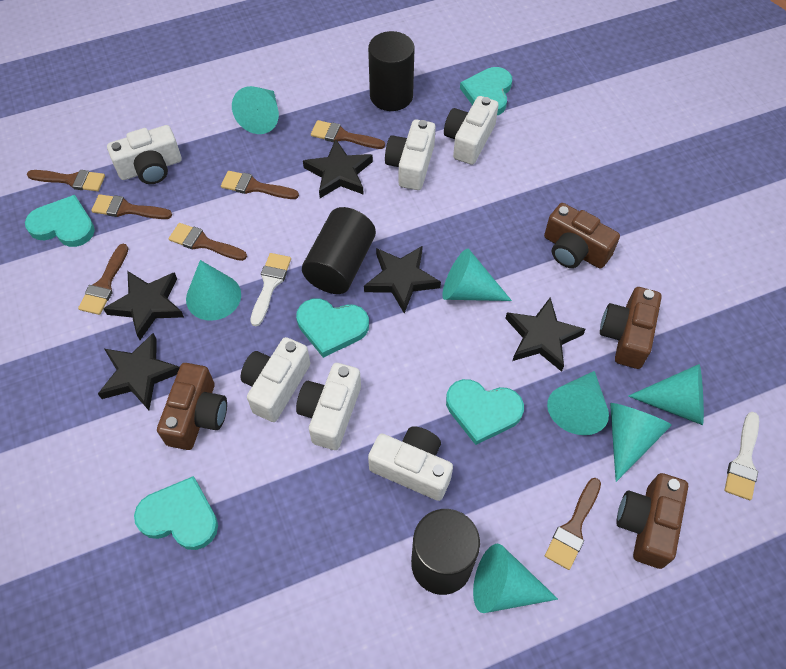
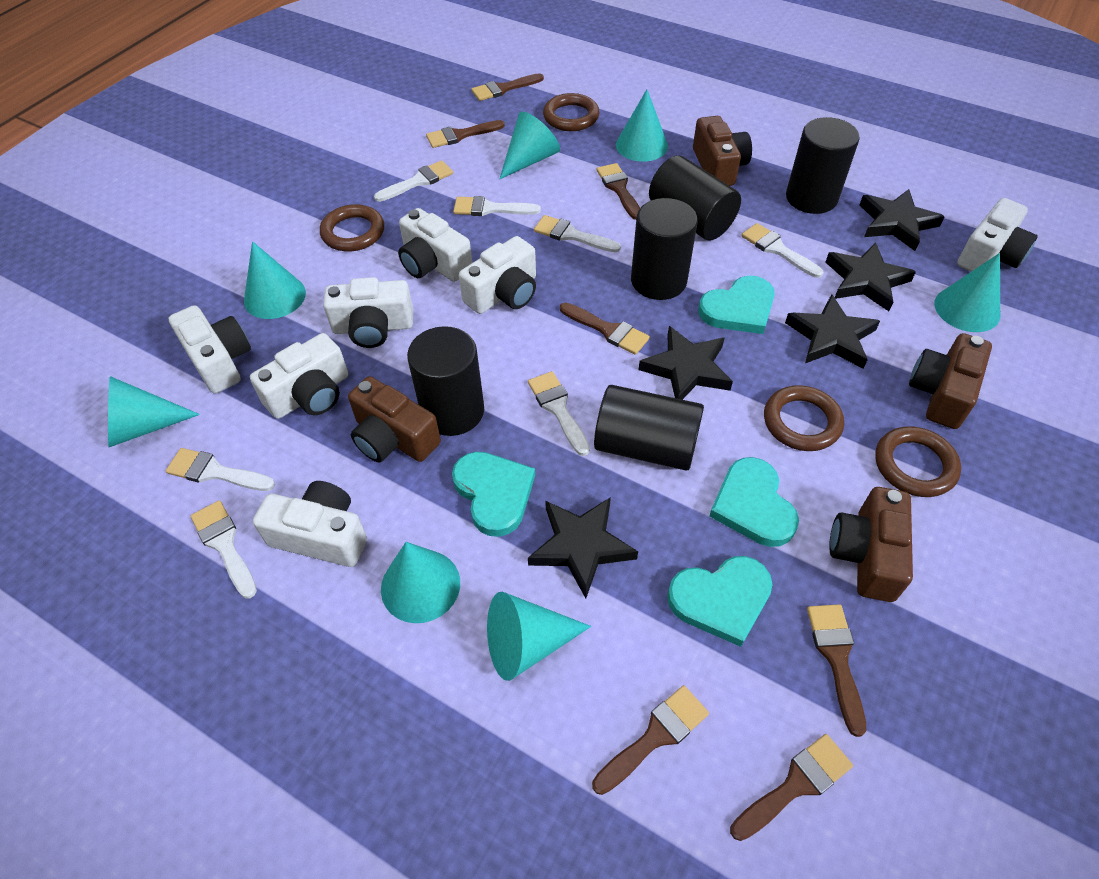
black cylinder: 3 -> 5
brown ring: 0 -> 4
turquoise heart: 5 -> 4
white brush: 2 -> 7
white camera: 6 -> 7

